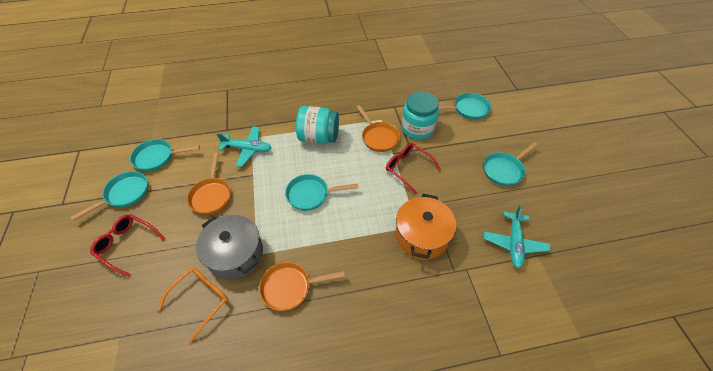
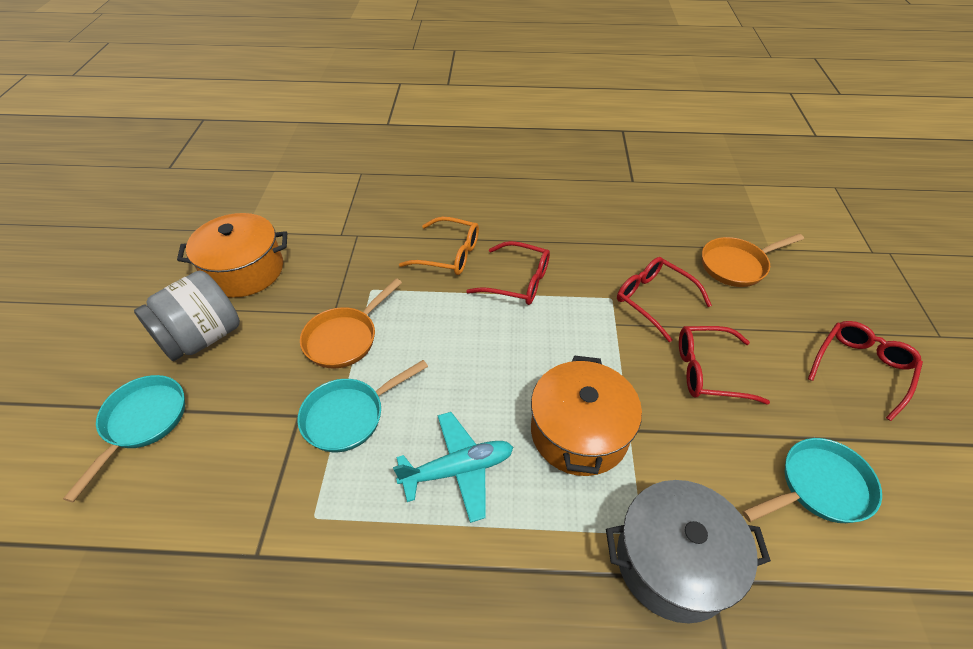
grey jar: 0 -> 1
orange pan: 3 -> 2
orange pot: 1 -> 2
red glasses: 2 -> 4
turquoise jar: 2 -> 0
turquoise pan: 5 -> 3
turquoise plane: 2 -> 1

